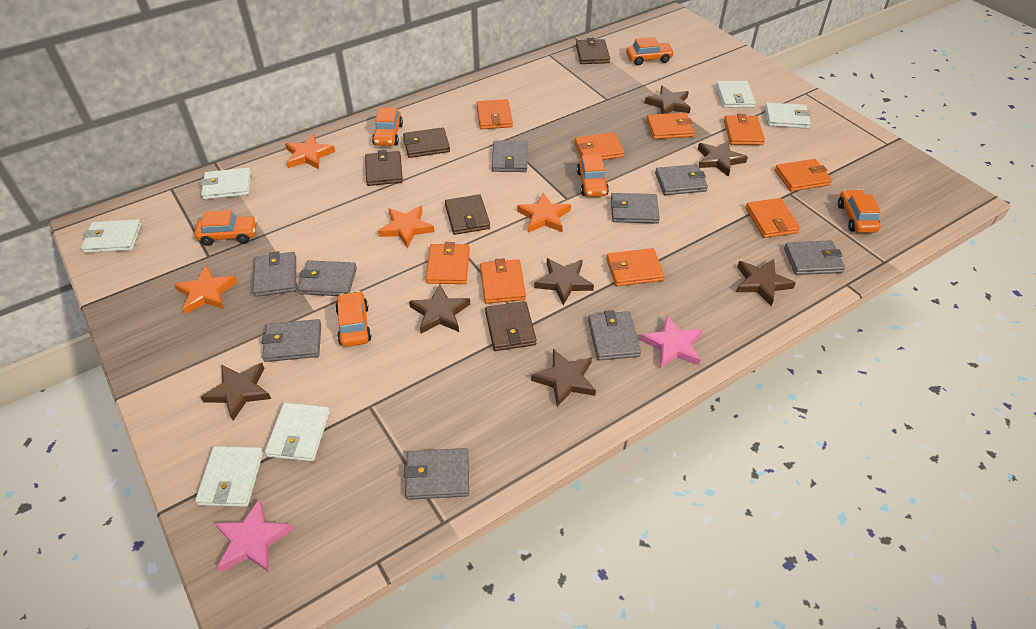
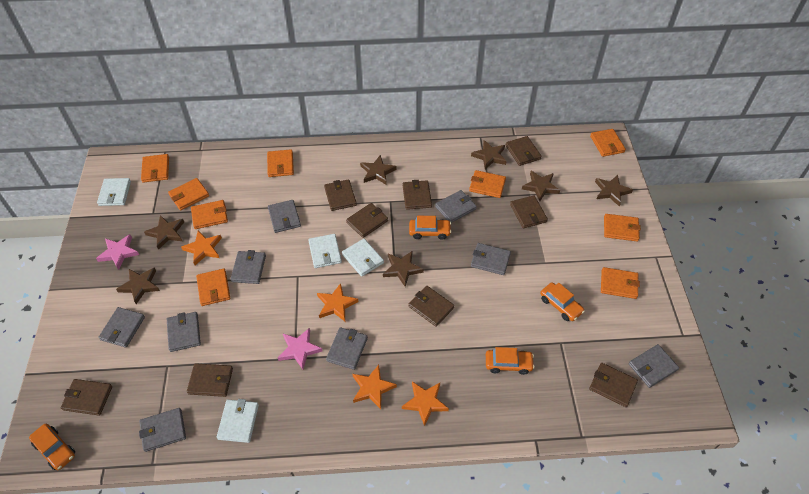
brown wallet: 5 -> 9
orange car: 6 -> 4
white wallet: 6 -> 4

